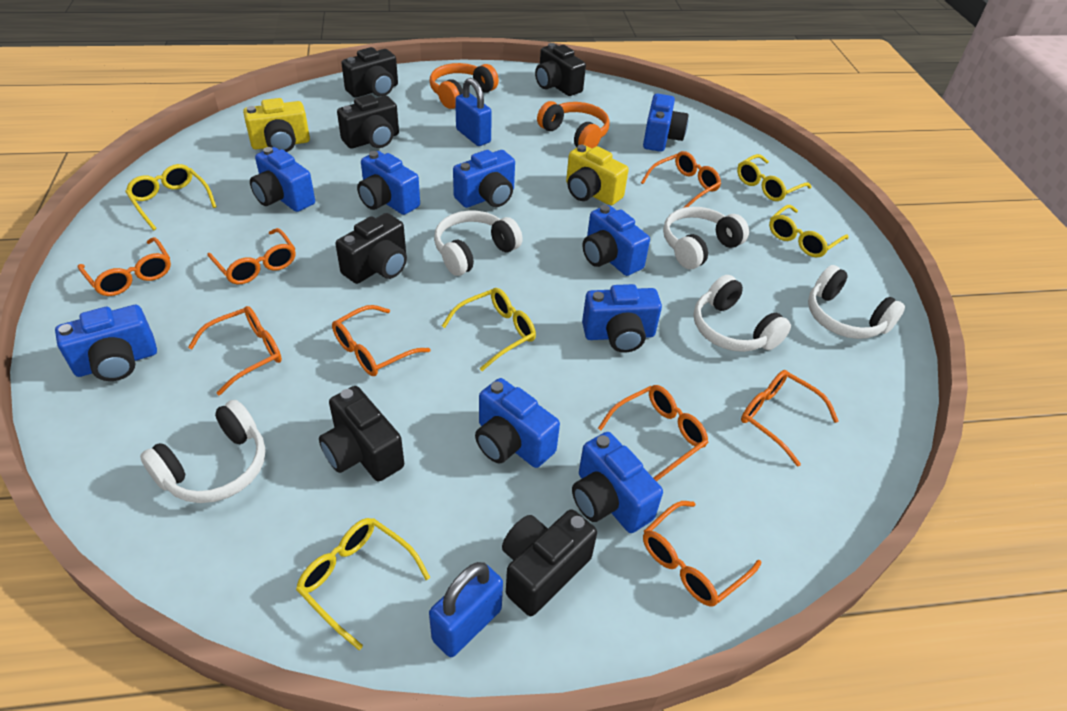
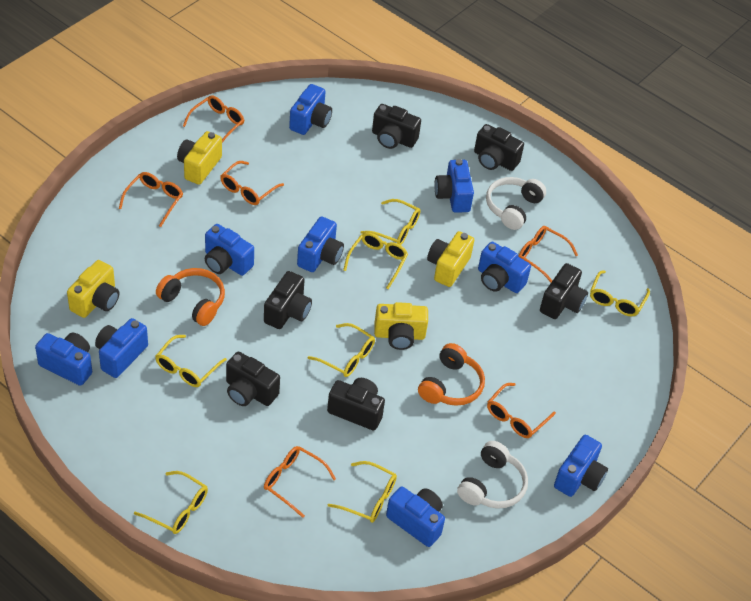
blue padlock: 2 -> 0
orange glasses: 8 -> 6
white headphones: 5 -> 2
yellow camera: 2 -> 4
yellow glasses: 5 -> 7

